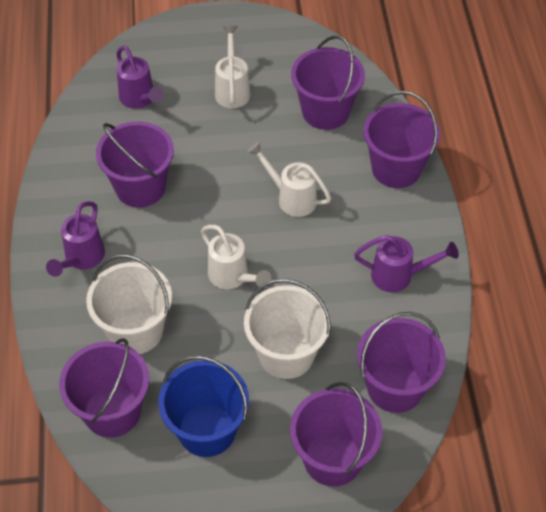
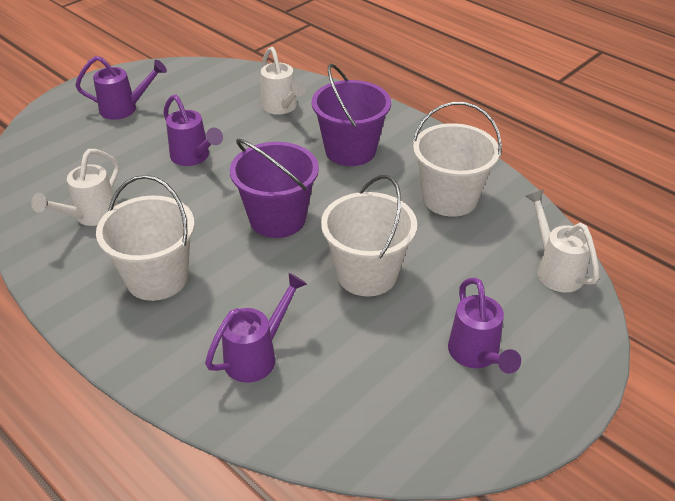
blue bucket: 1 -> 0
purple bucket: 6 -> 2
purple watering can: 3 -> 4
white bucket: 2 -> 3

